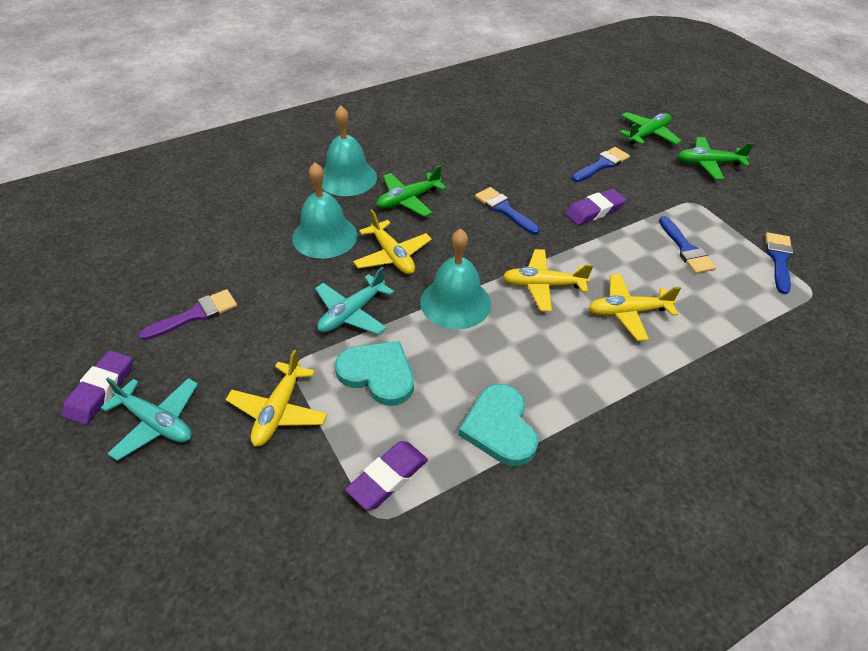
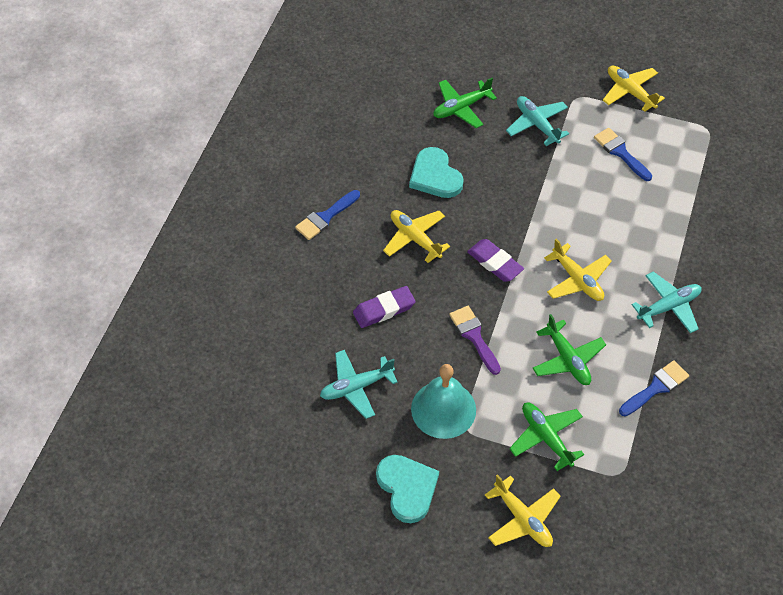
blue brush: 4 -> 3
purple eraser: 3 -> 2
turquoise bell: 3 -> 1
turquoise plane: 2 -> 3

